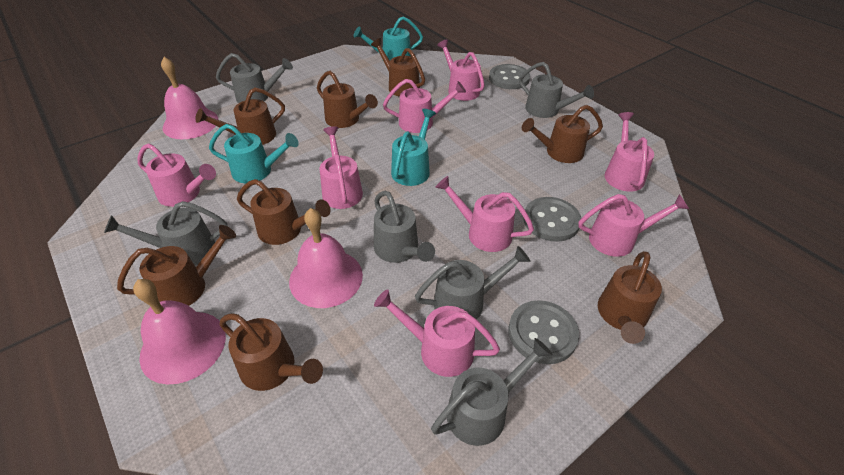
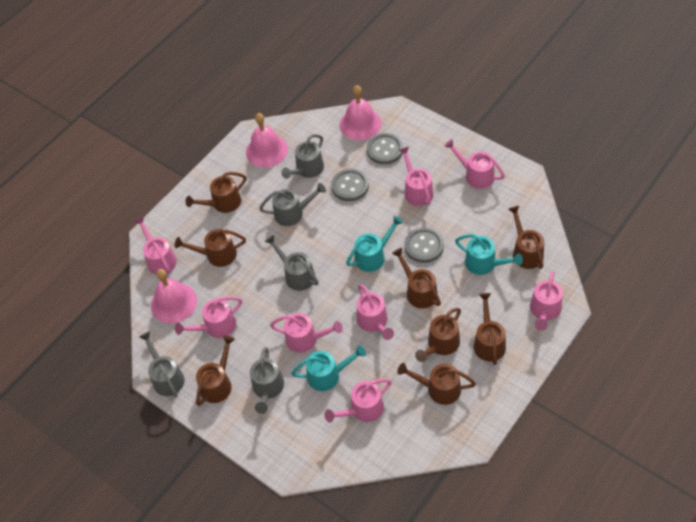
grey watering can: 6 -> 5

